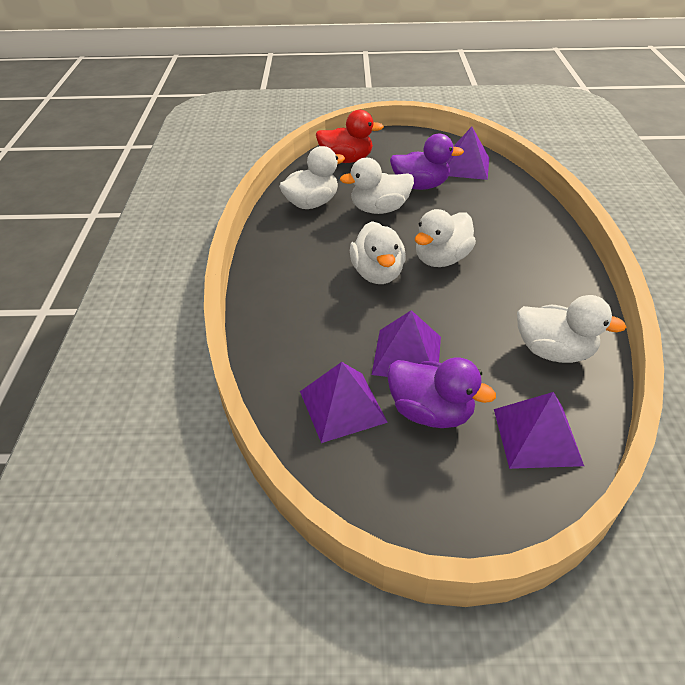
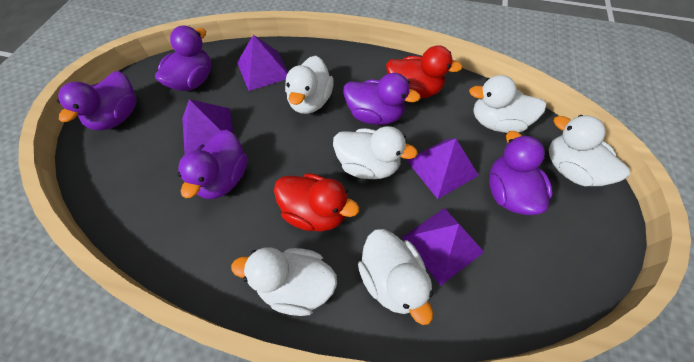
purple duck: 2 -> 5
red duck: 1 -> 2
white duck: 5 -> 6

